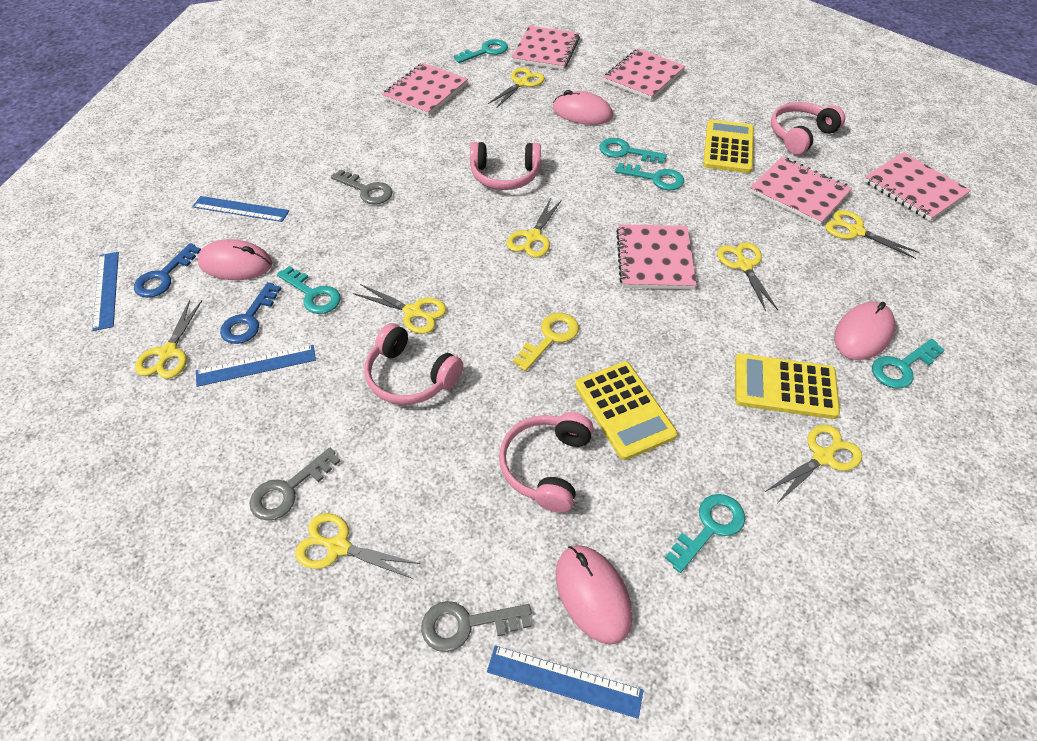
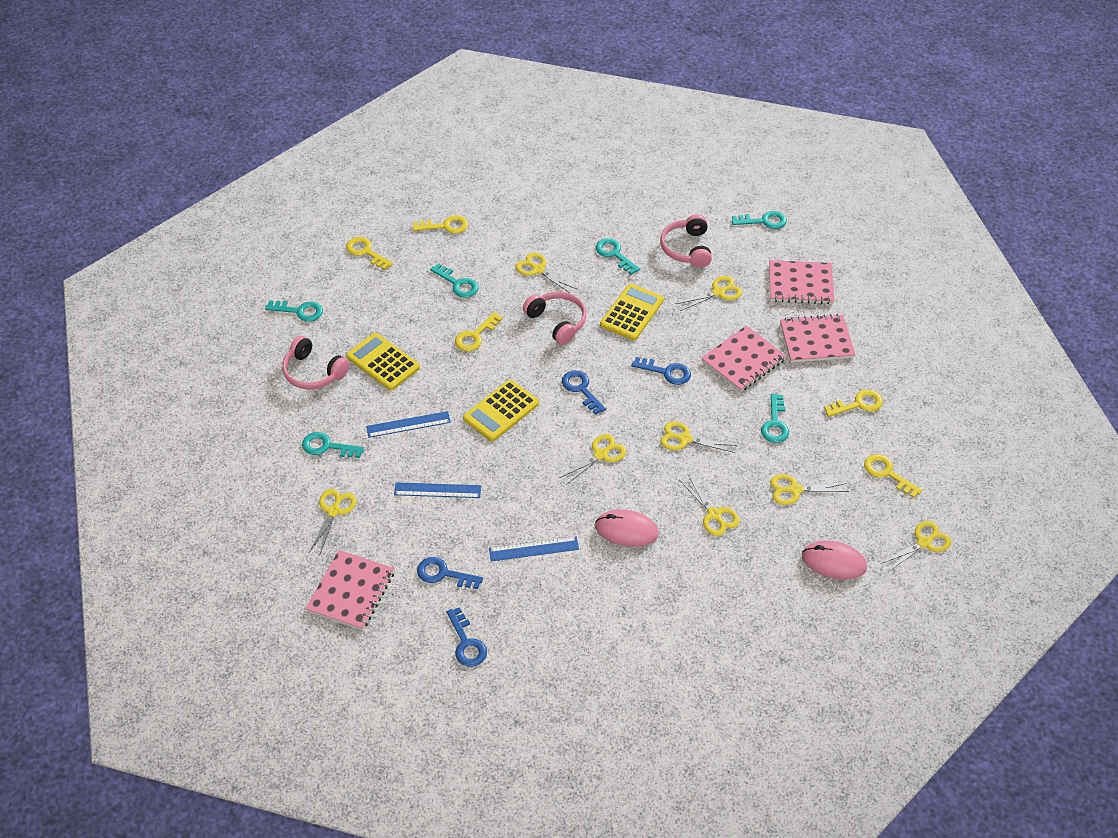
blue key: 2 -> 4
blue ruler: 4 -> 3
grey key: 3 -> 0
pink headphones: 4 -> 3
pink mouse: 4 -> 2
pink notebook: 6 -> 4
yellow key: 1 -> 5

